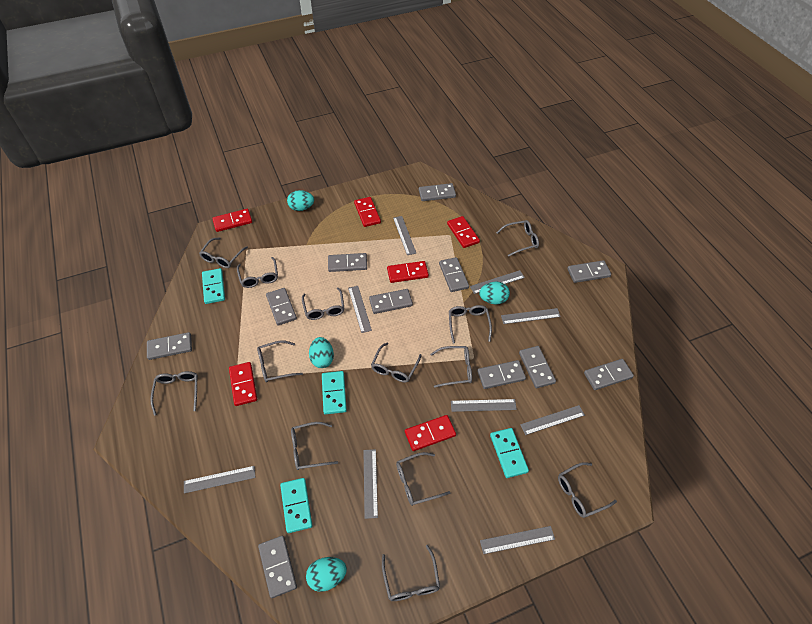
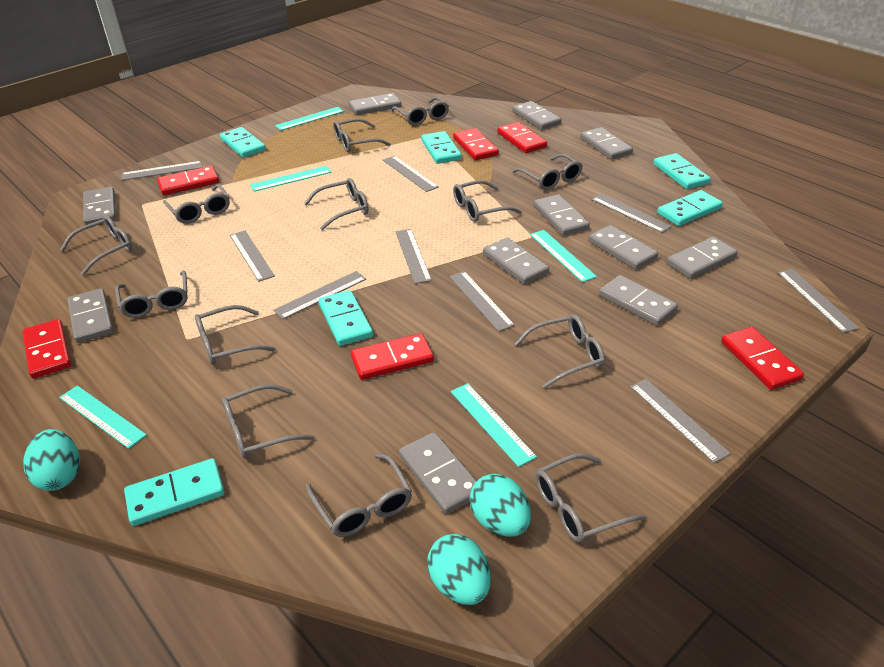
turquoise domino: 4 -> 6
turquoise egg: 4 -> 3
turquoise ruler: 0 -> 5

